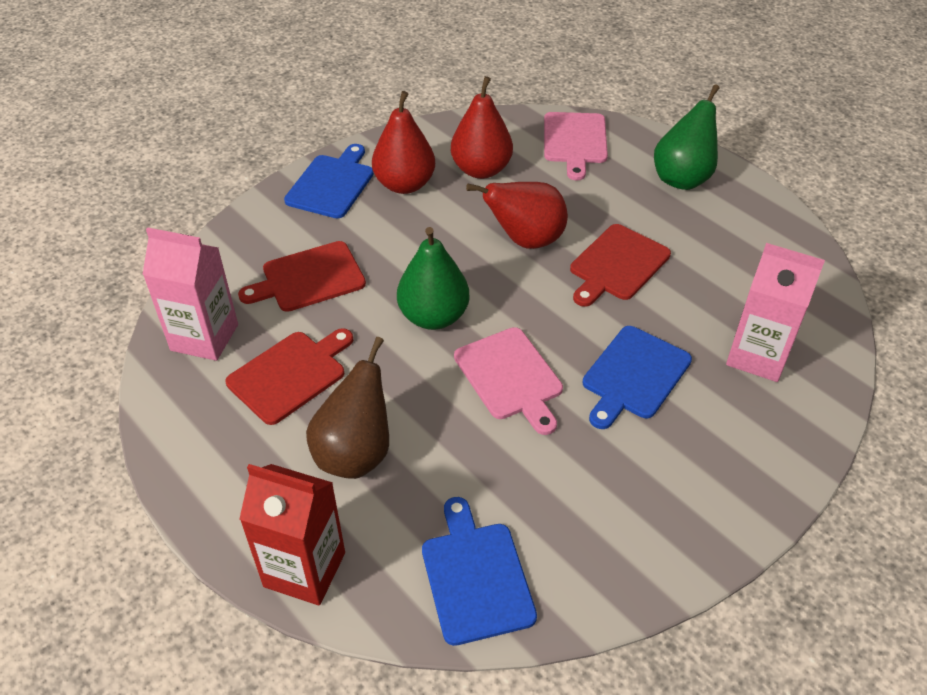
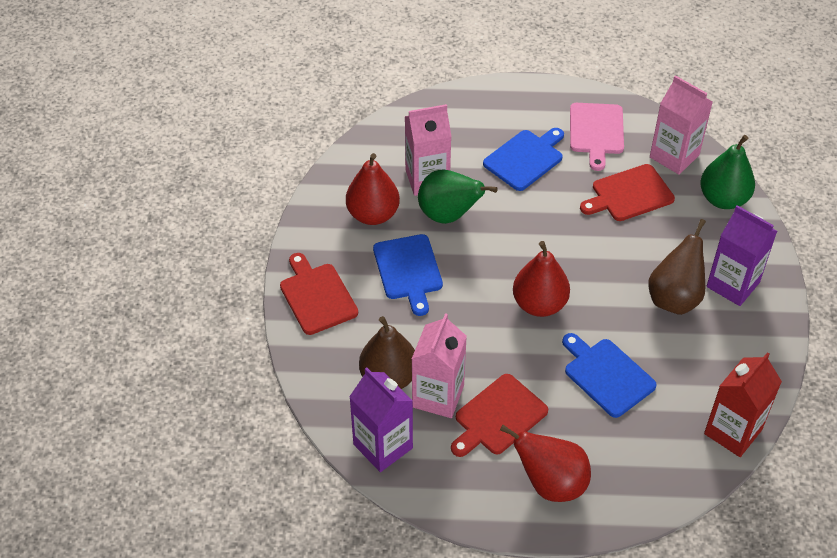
brown pear: 1 -> 2
pink carton: 2 -> 3
pink cutting board: 2 -> 1
purple carton: 0 -> 2

